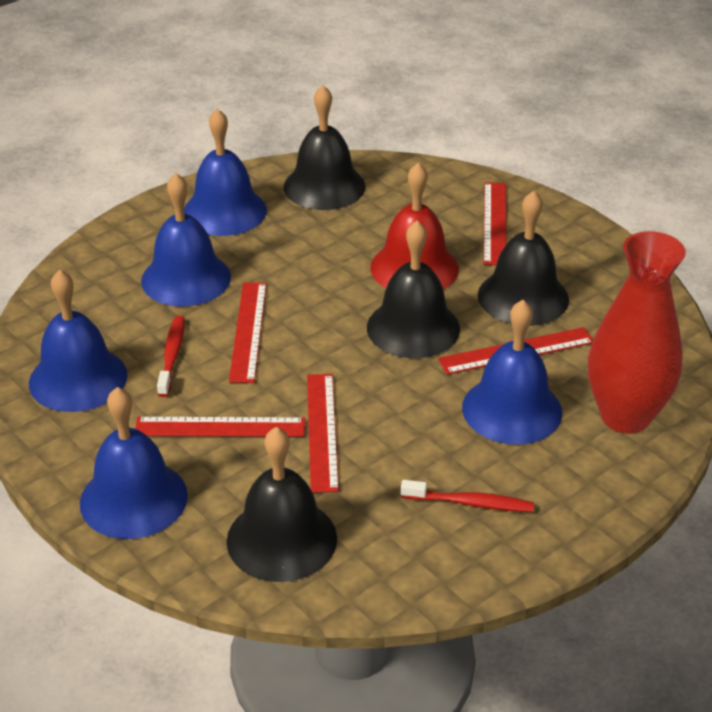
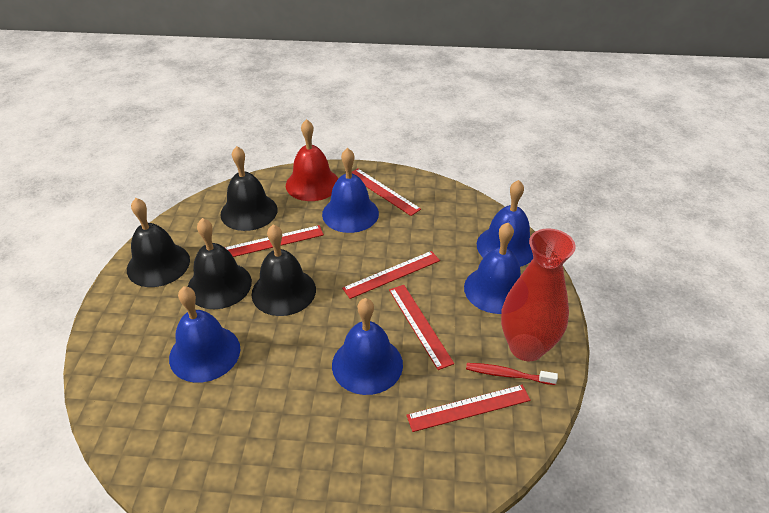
red toothbrush: 2 -> 1

